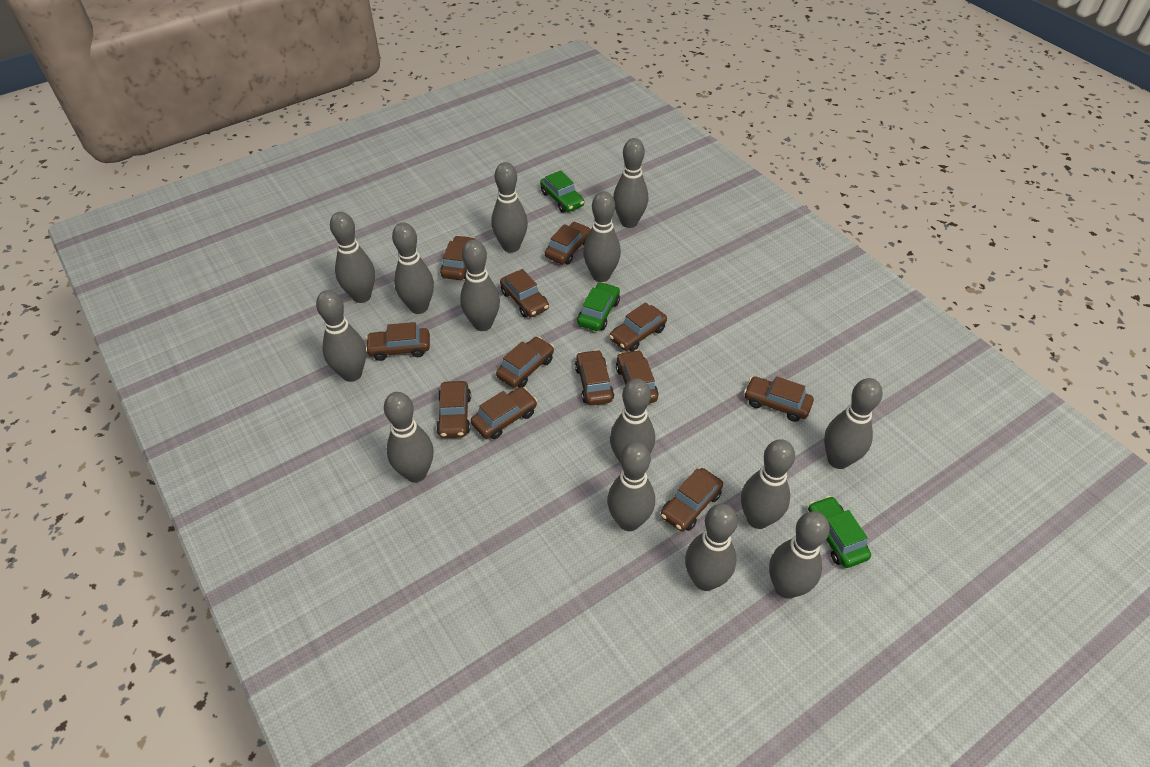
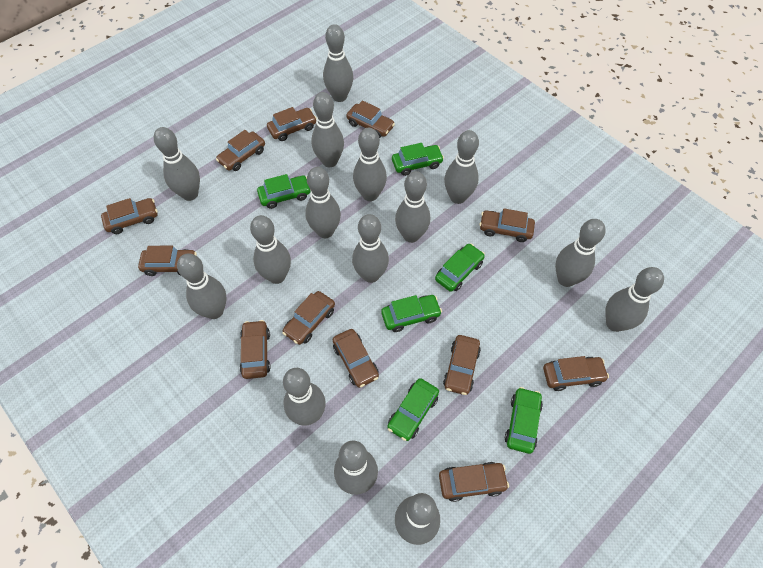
green car: 3 -> 6
grey bowling pin: 14 -> 15

